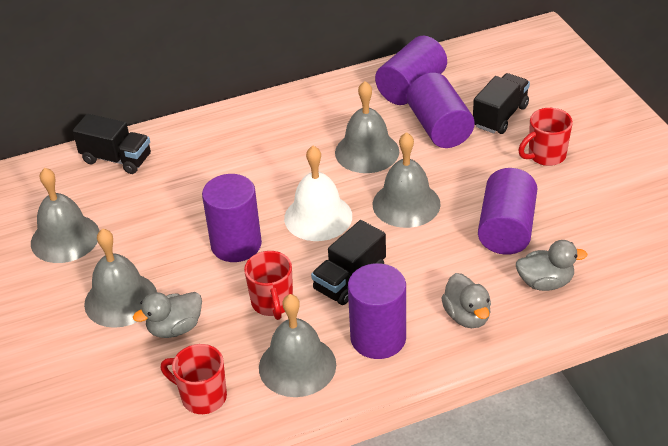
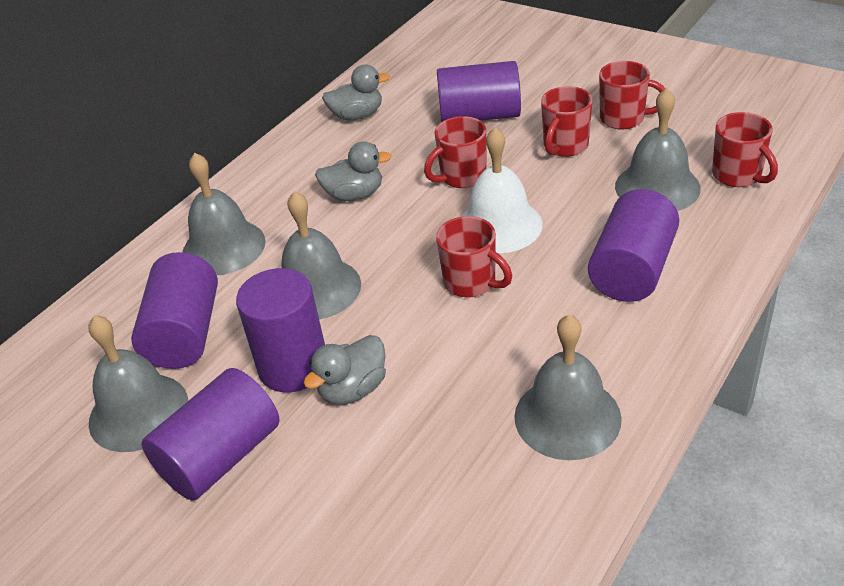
black truck: 3 -> 0
red mug: 3 -> 5

